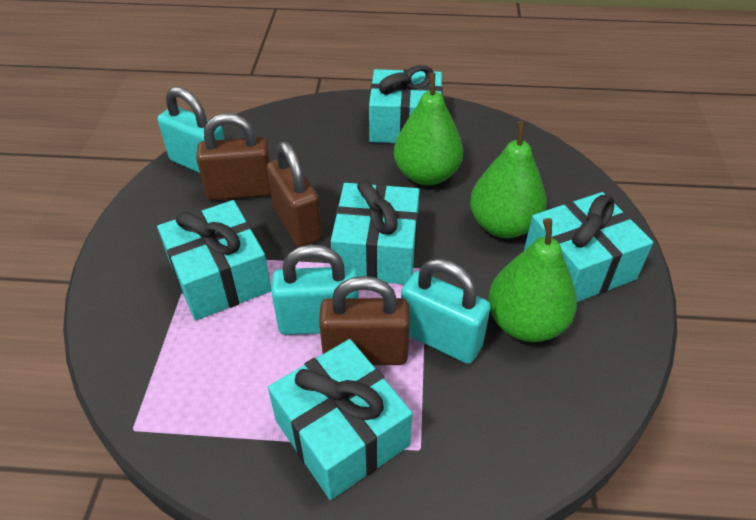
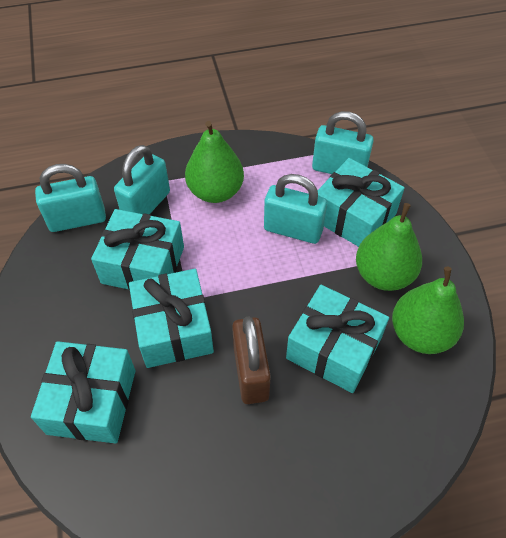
brown padlock: 3 -> 1
turquoise padlock: 3 -> 4

